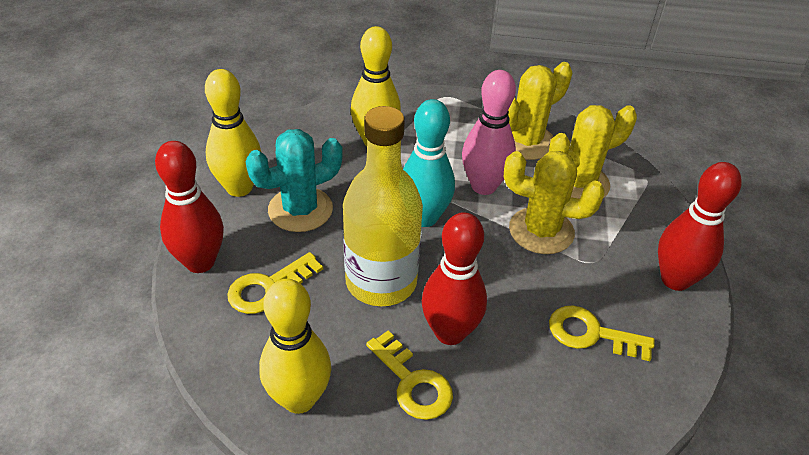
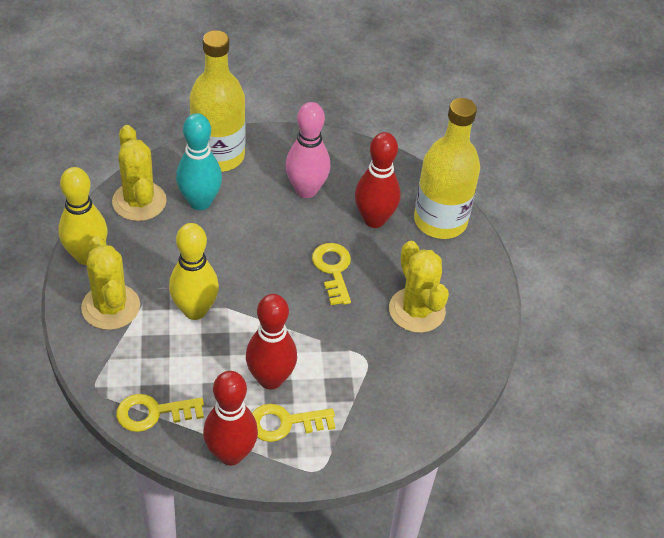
turquoise cactus: 1 -> 0
yellow bottle: 1 -> 2
yellow bowling pin: 3 -> 2

